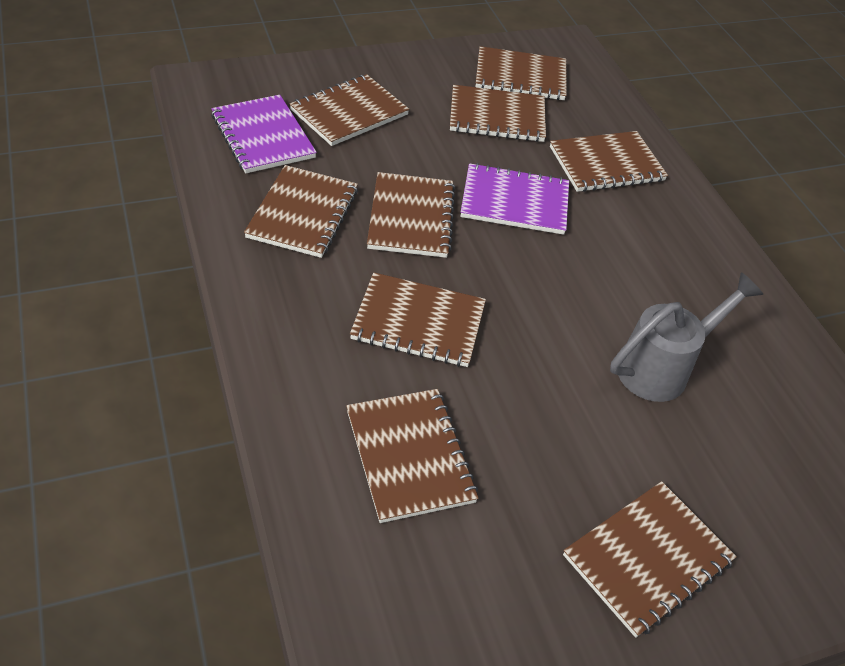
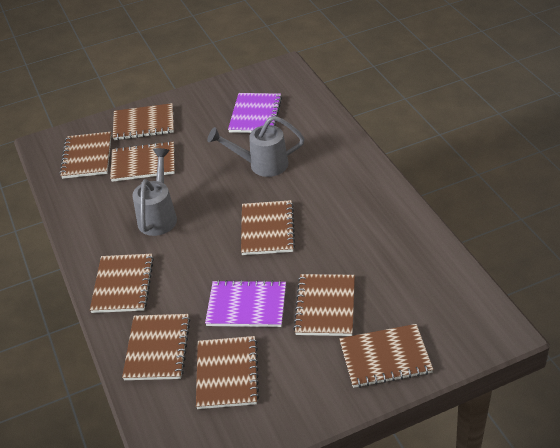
grey watering can: 1 -> 2

